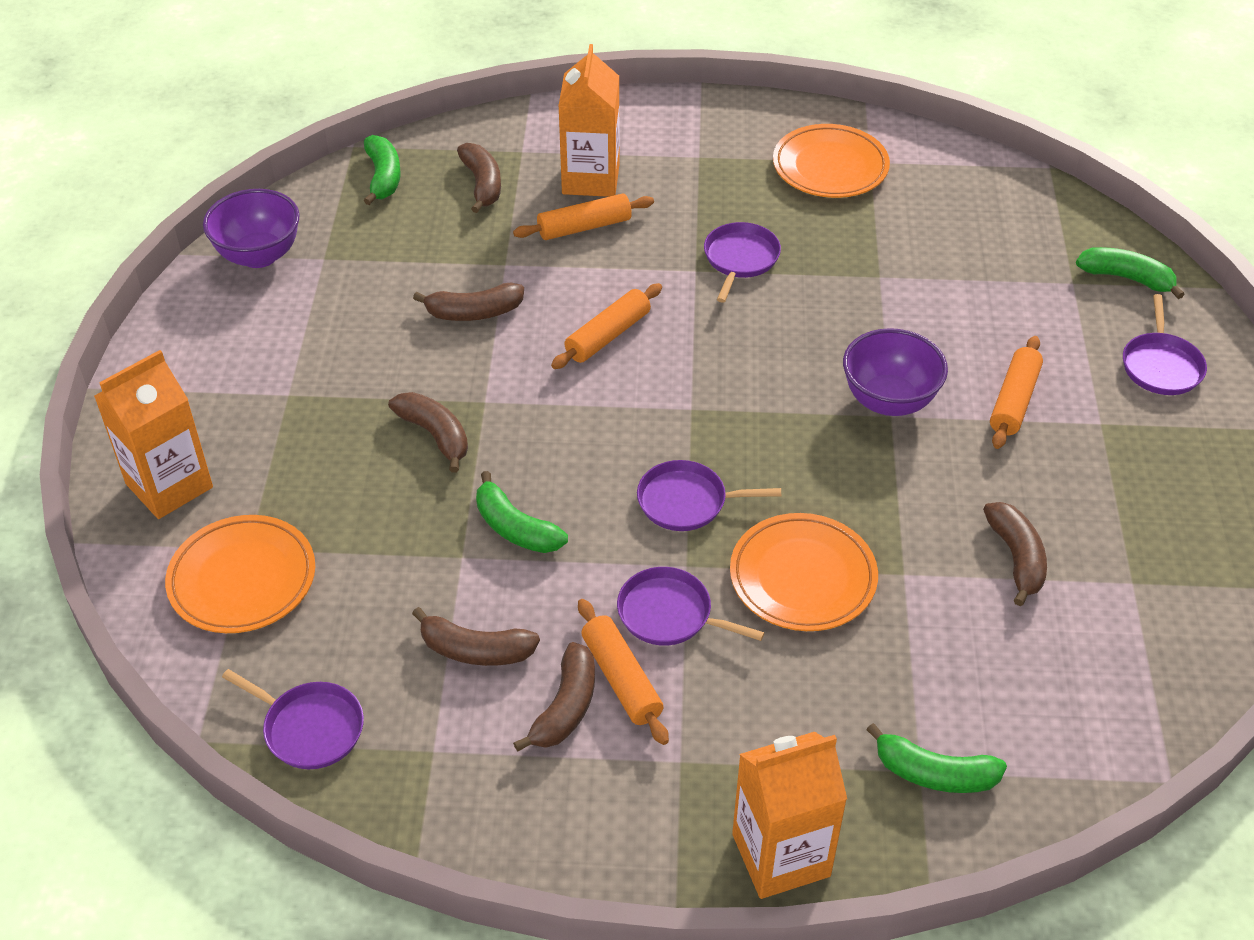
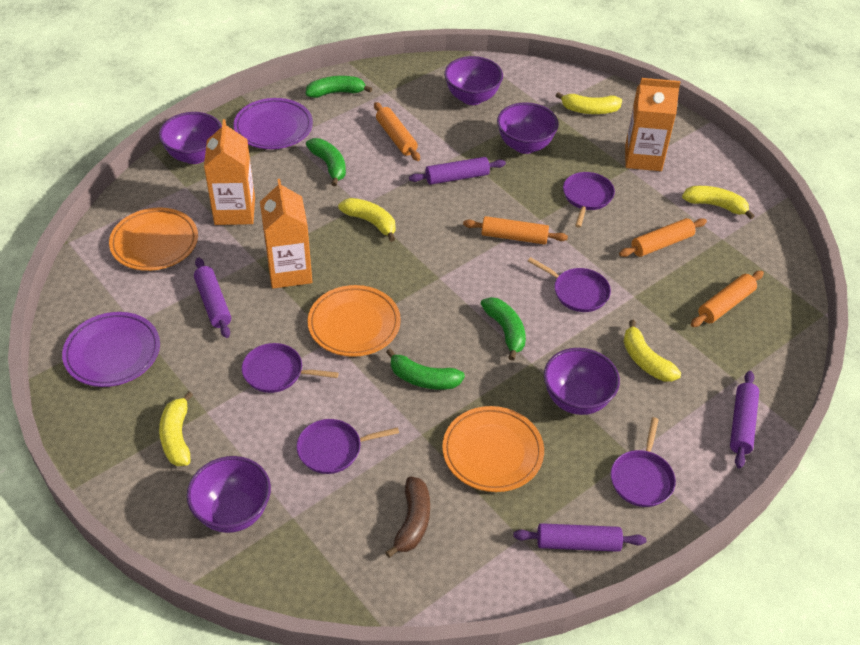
brown banana: 6 -> 1
purple bowl: 2 -> 5
purple plate: 0 -> 2
purple rolling pin: 0 -> 4
yellow banana: 0 -> 5

